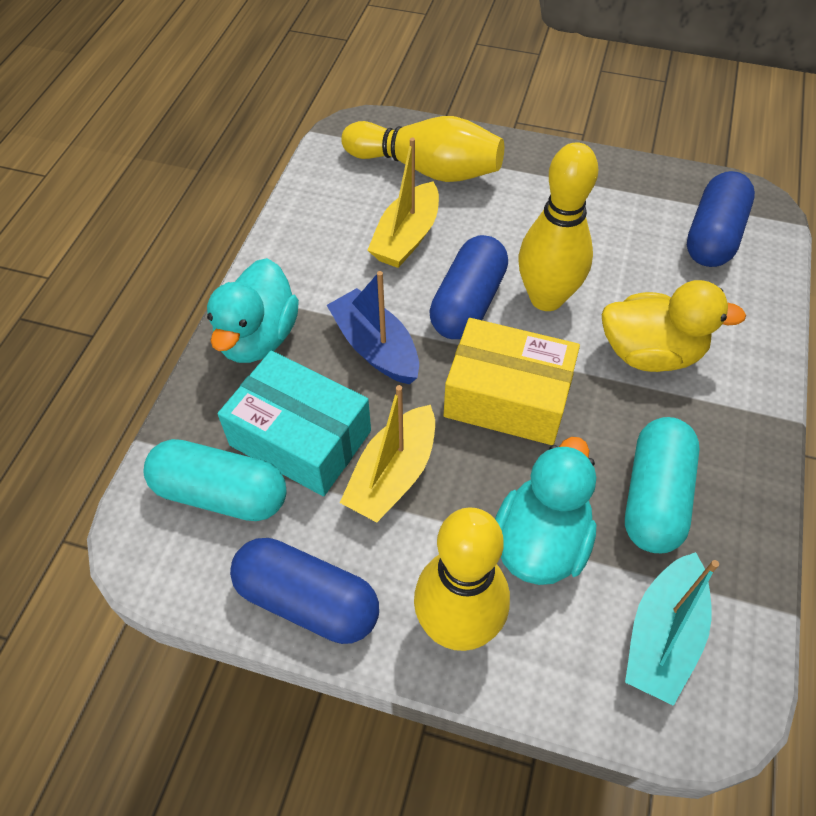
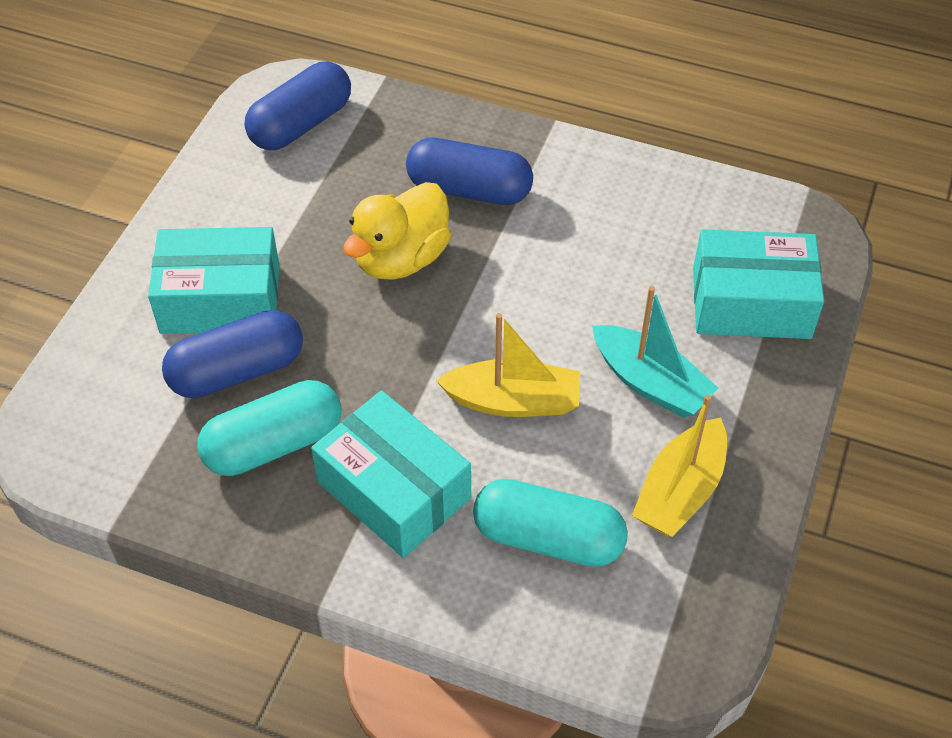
blue boat: 1 -> 0
turquoise box: 1 -> 3
turquoise duck: 2 -> 0
yellow bowling pin: 3 -> 0
yellow box: 1 -> 0

